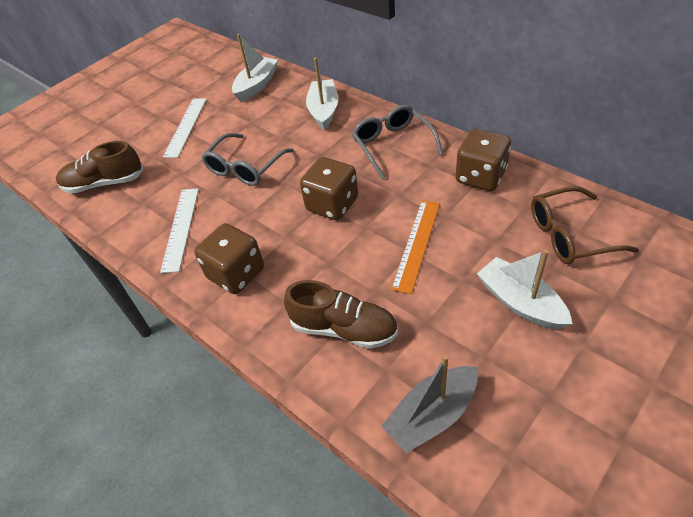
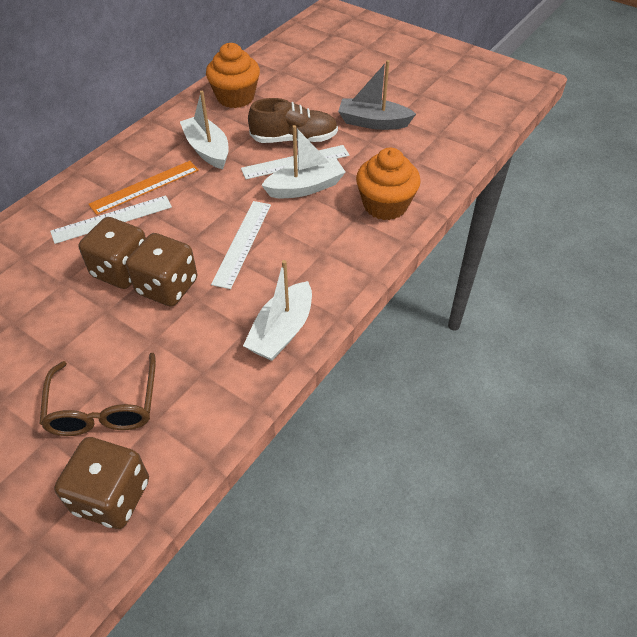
brown shoe: 2 -> 1
grey glasses: 2 -> 0
orange cupcake: 0 -> 2
white ruler: 2 -> 3

